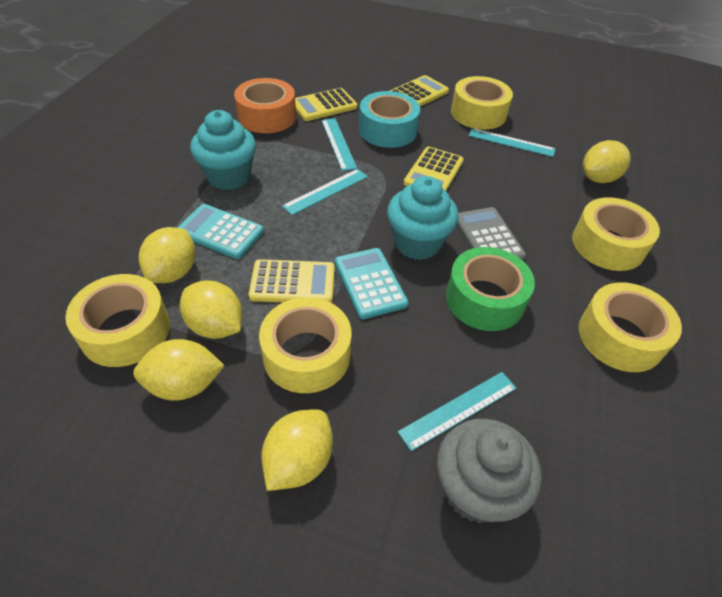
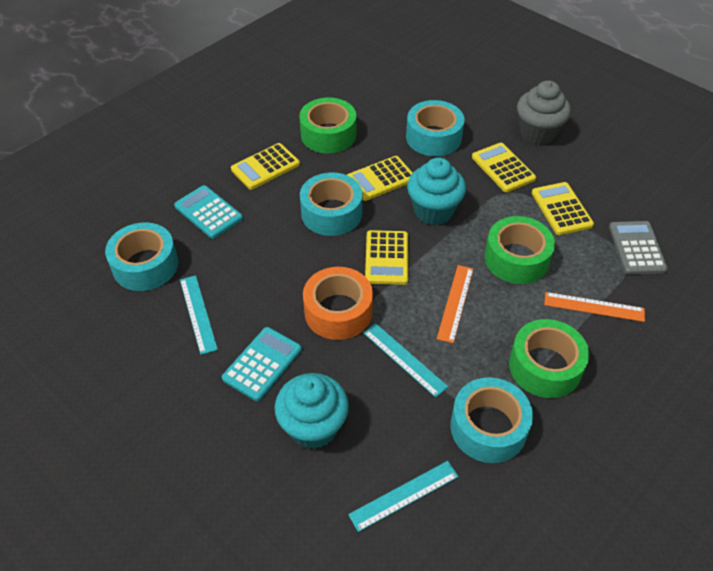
green tape: 1 -> 3
orange ruler: 0 -> 2
turquoise ruler: 4 -> 3
turquoise tape: 1 -> 4
yellow calculator: 4 -> 5
yellow lemon: 5 -> 0
yellow tape: 5 -> 0

